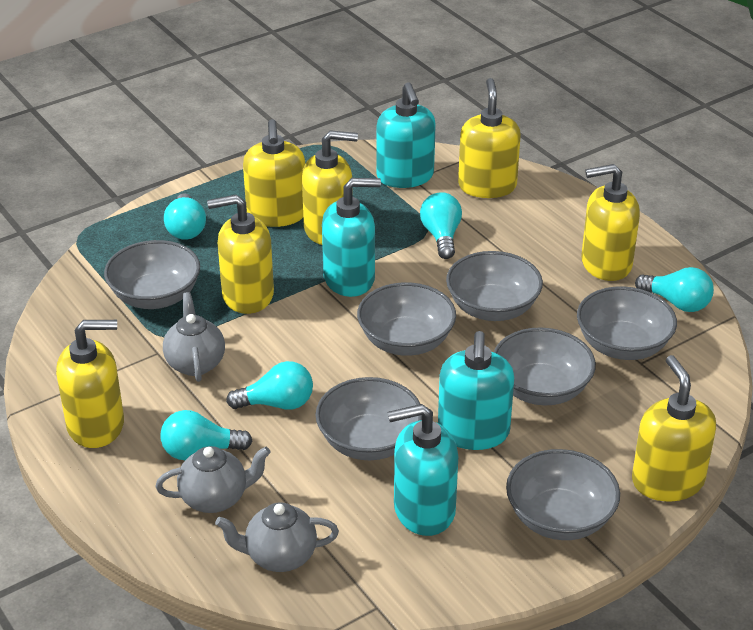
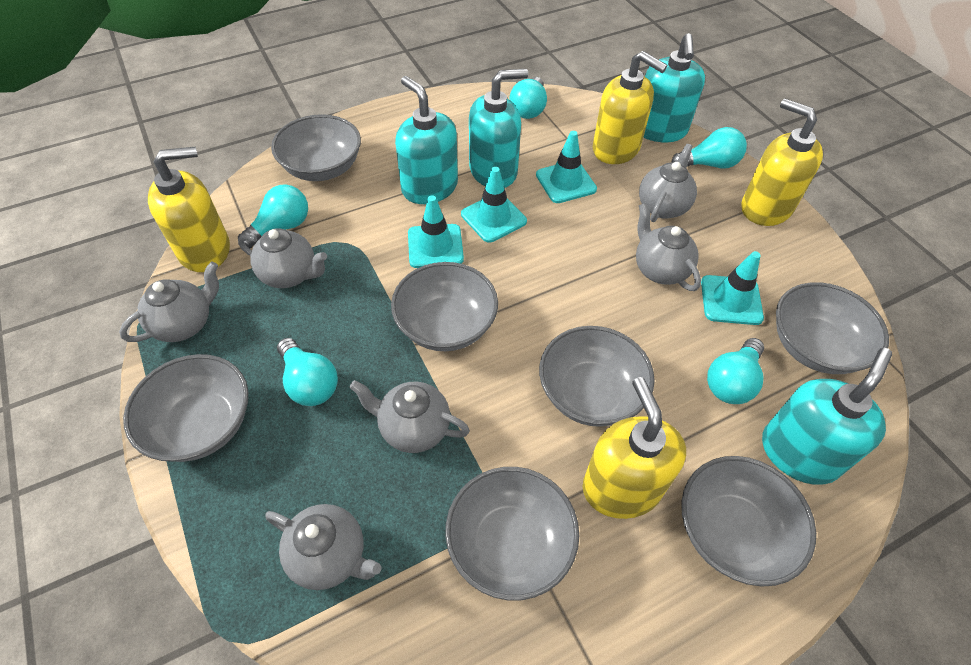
grey teapot: 3 -> 6
turquoise traffic cone: 0 -> 4
yellow soap dispenser: 7 -> 4

